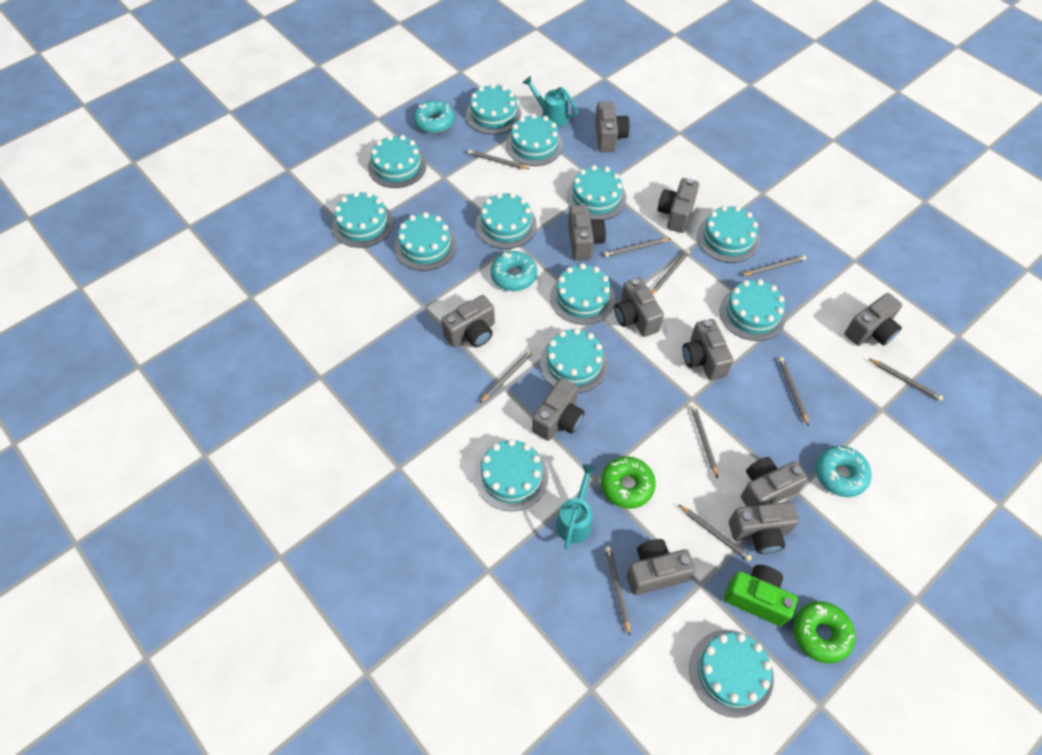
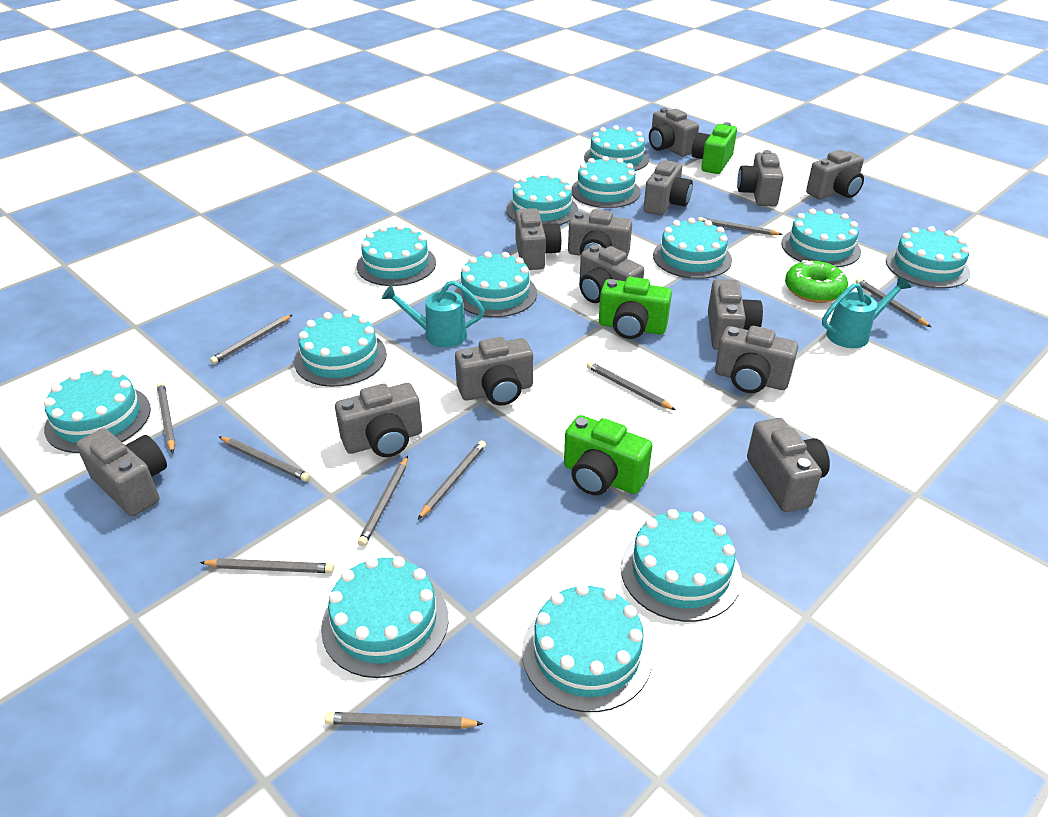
green camera: 1 -> 3
green donut: 2 -> 1
grey camera: 11 -> 13
turquoise donut: 3 -> 0

